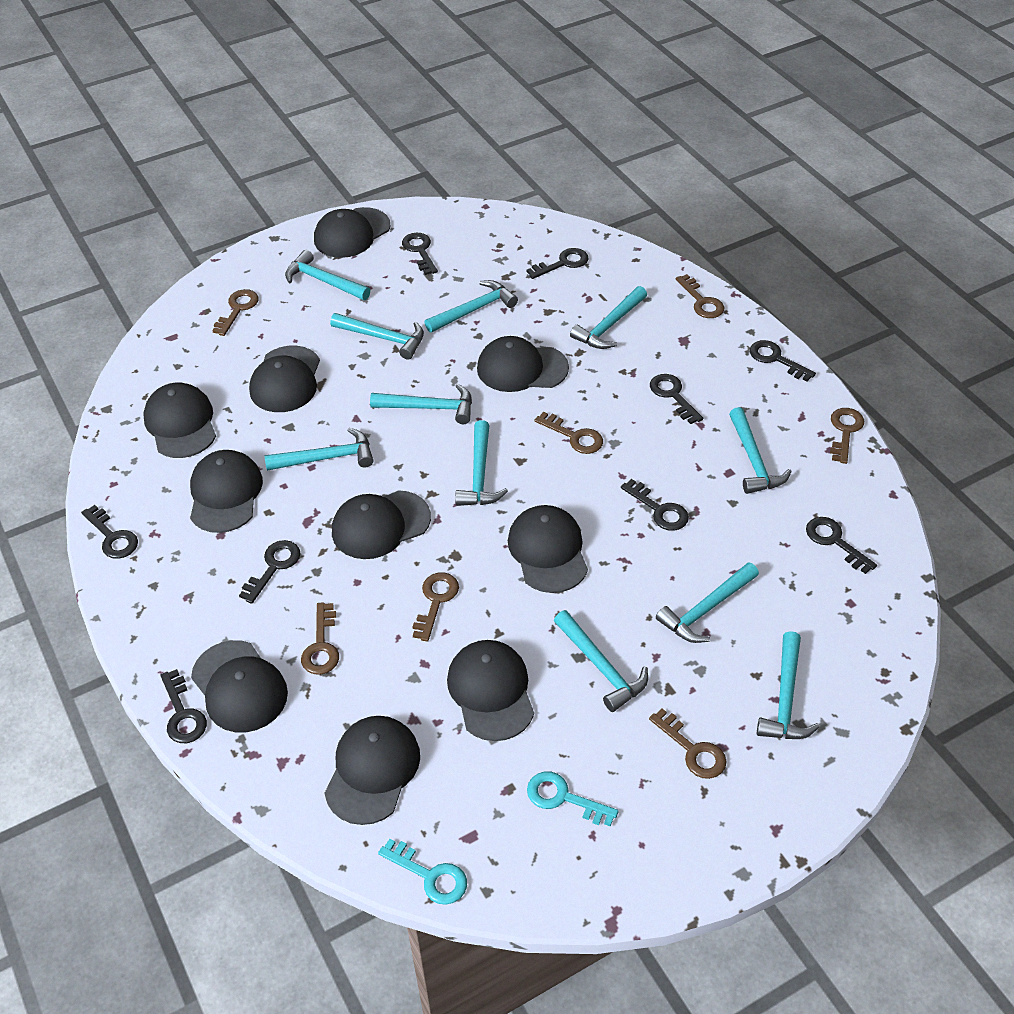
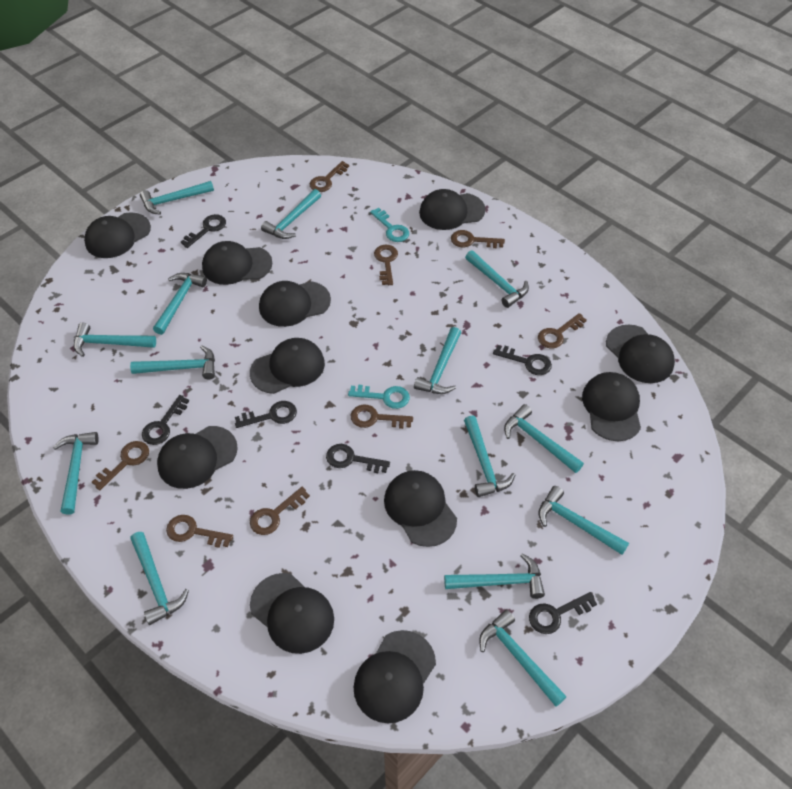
black cap: 10 -> 11
black key: 9 -> 6
brown key: 7 -> 8
turquoise hammer: 11 -> 14

